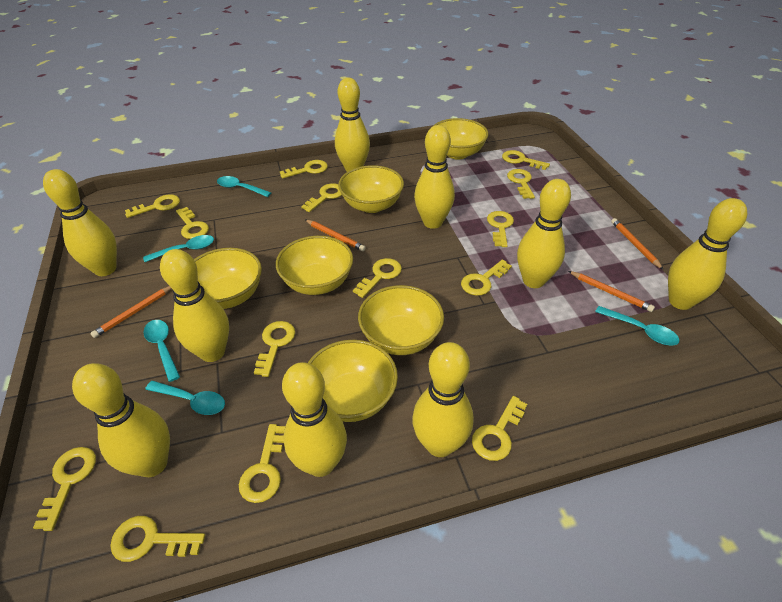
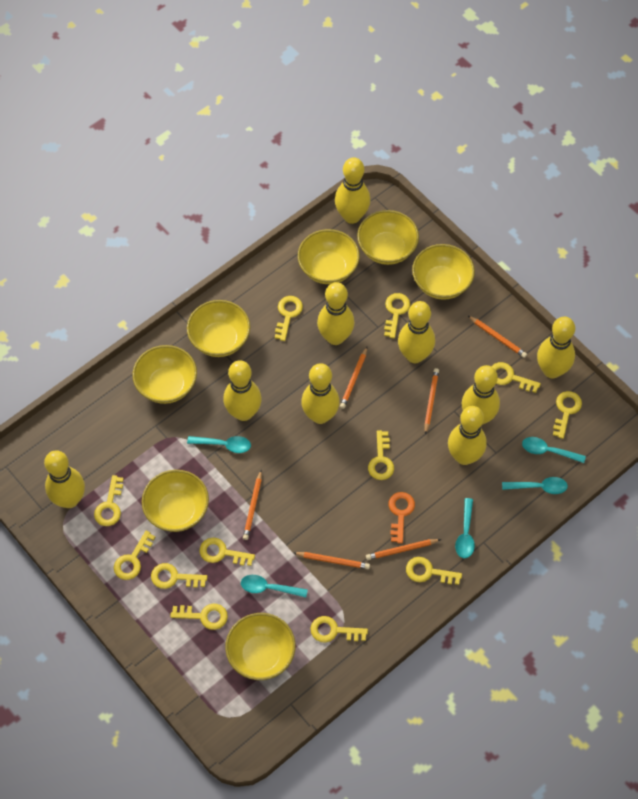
orange key: 0 -> 1
orange pencil: 4 -> 6
yellow bowl: 6 -> 7
yellow key: 14 -> 12

